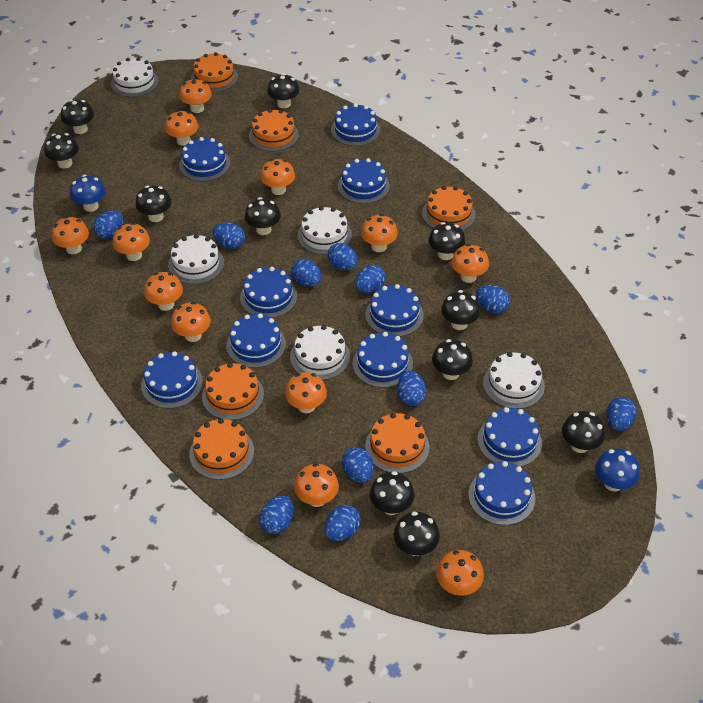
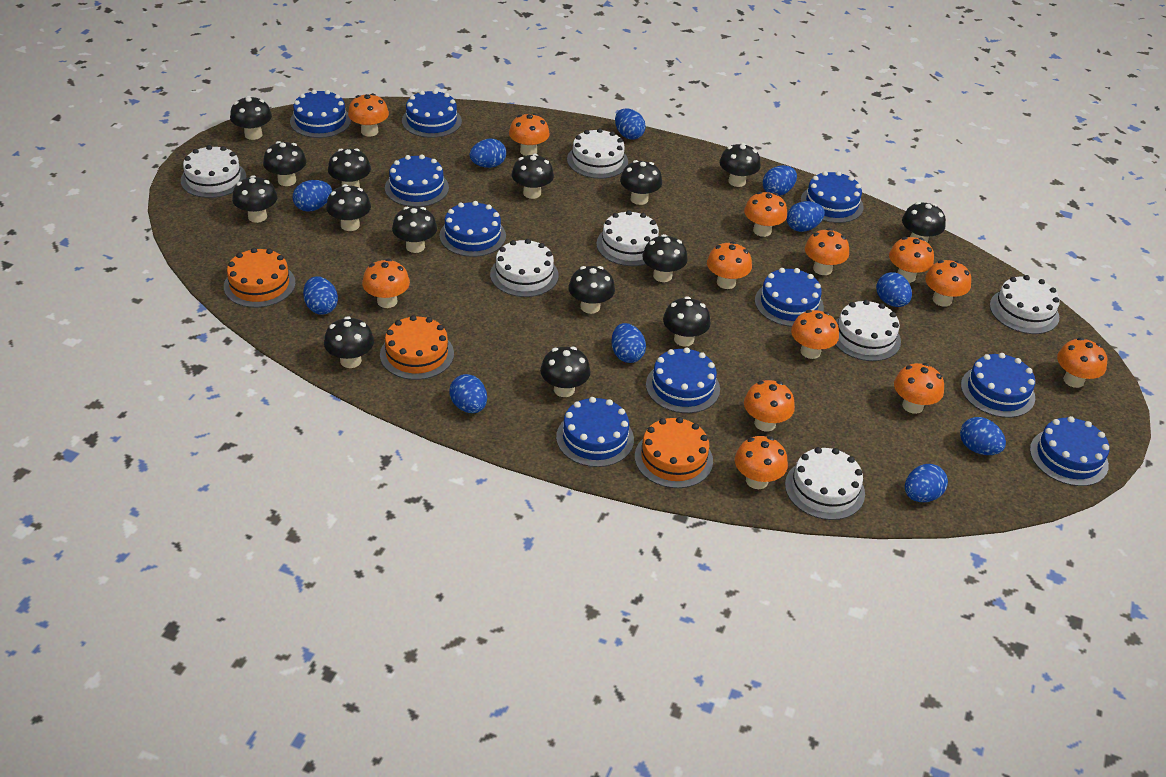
black mushroom: 11 -> 15
blue mushroom: 2 -> 0
orange cake: 6 -> 3
orange mushroom: 12 -> 13
white cake: 5 -> 7

